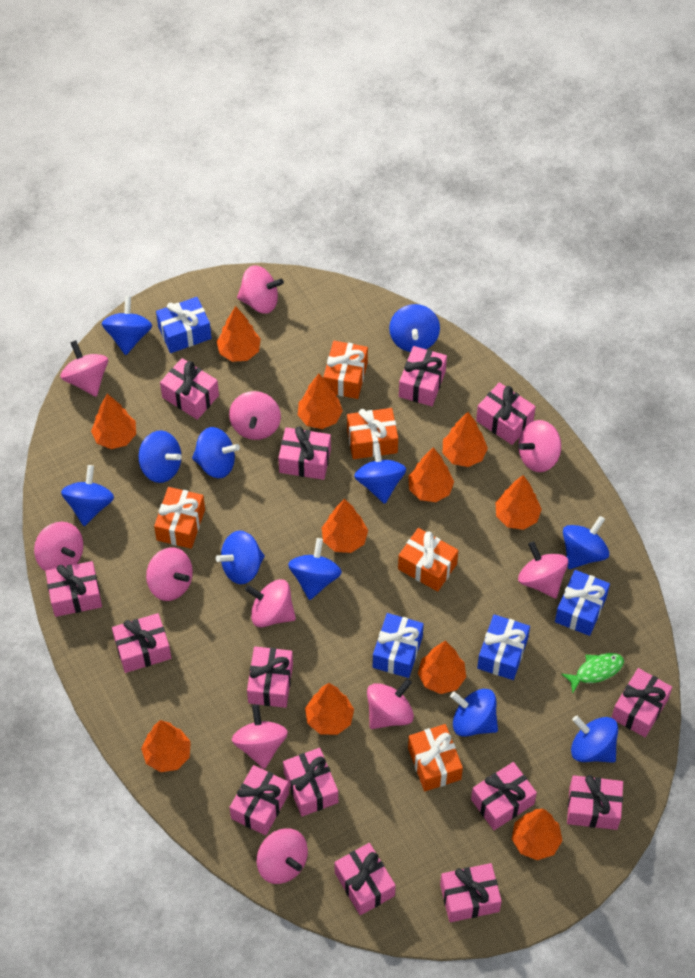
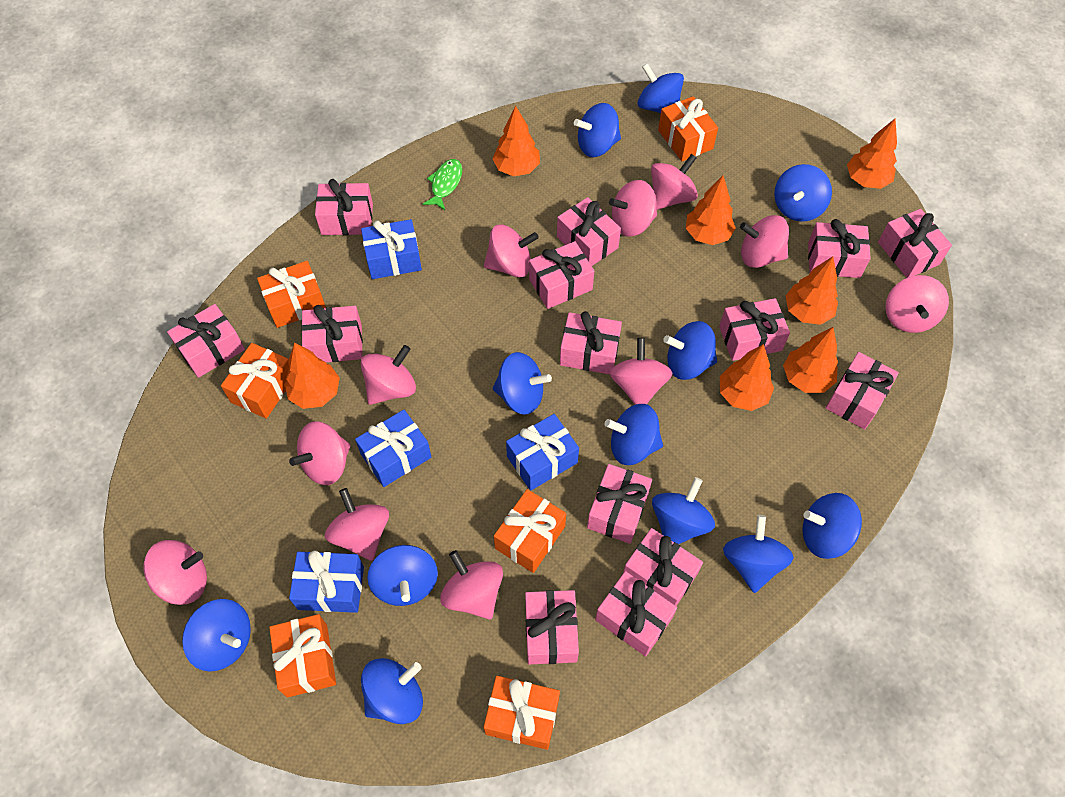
blue spinning top: 11 -> 12
orange gift: 5 -> 6
orange tree: 11 -> 7

